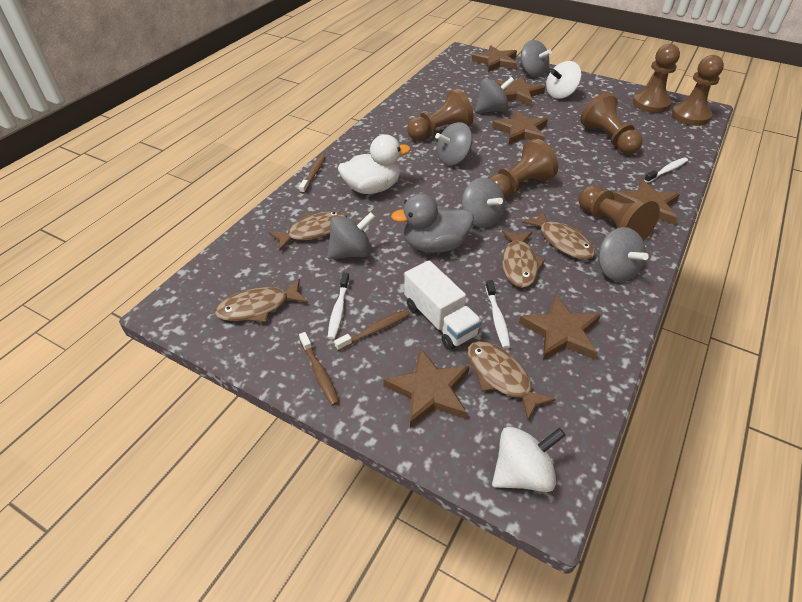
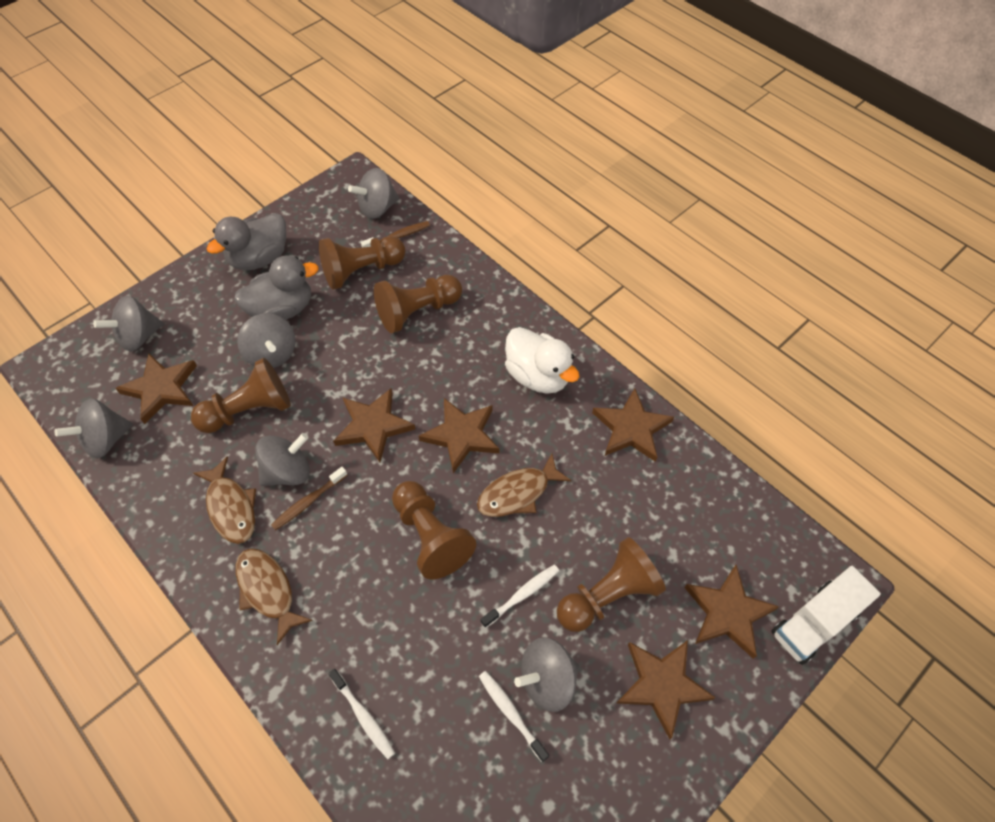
brown fish: 5 -> 3
brown pawn: 6 -> 5
brown toothbrush: 3 -> 2
grey duck: 1 -> 2
white spinning top: 2 -> 0

